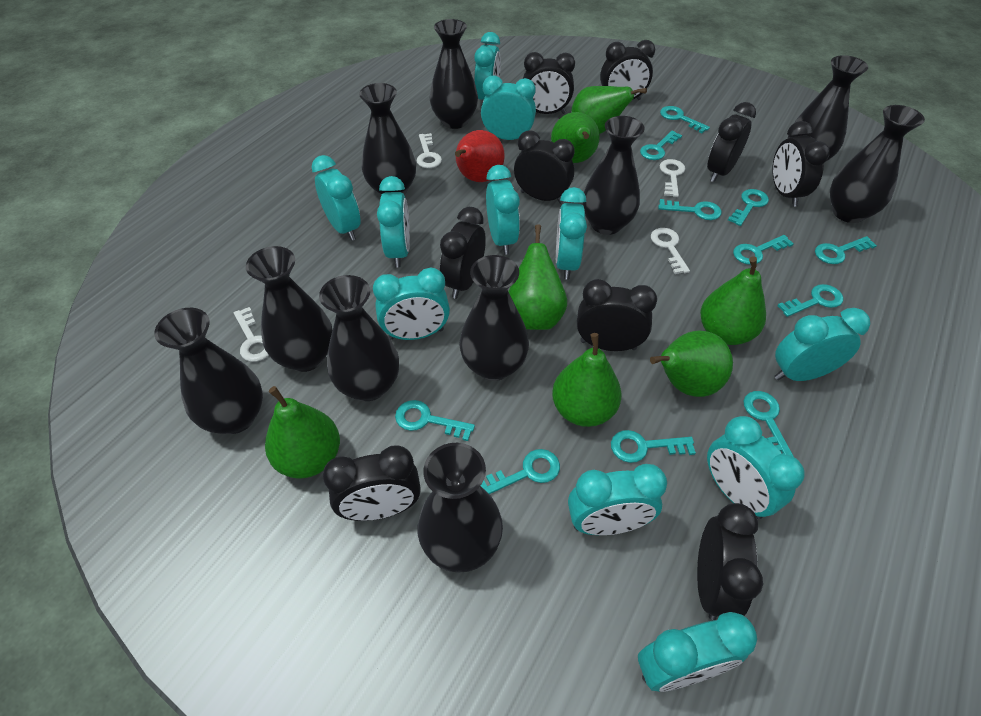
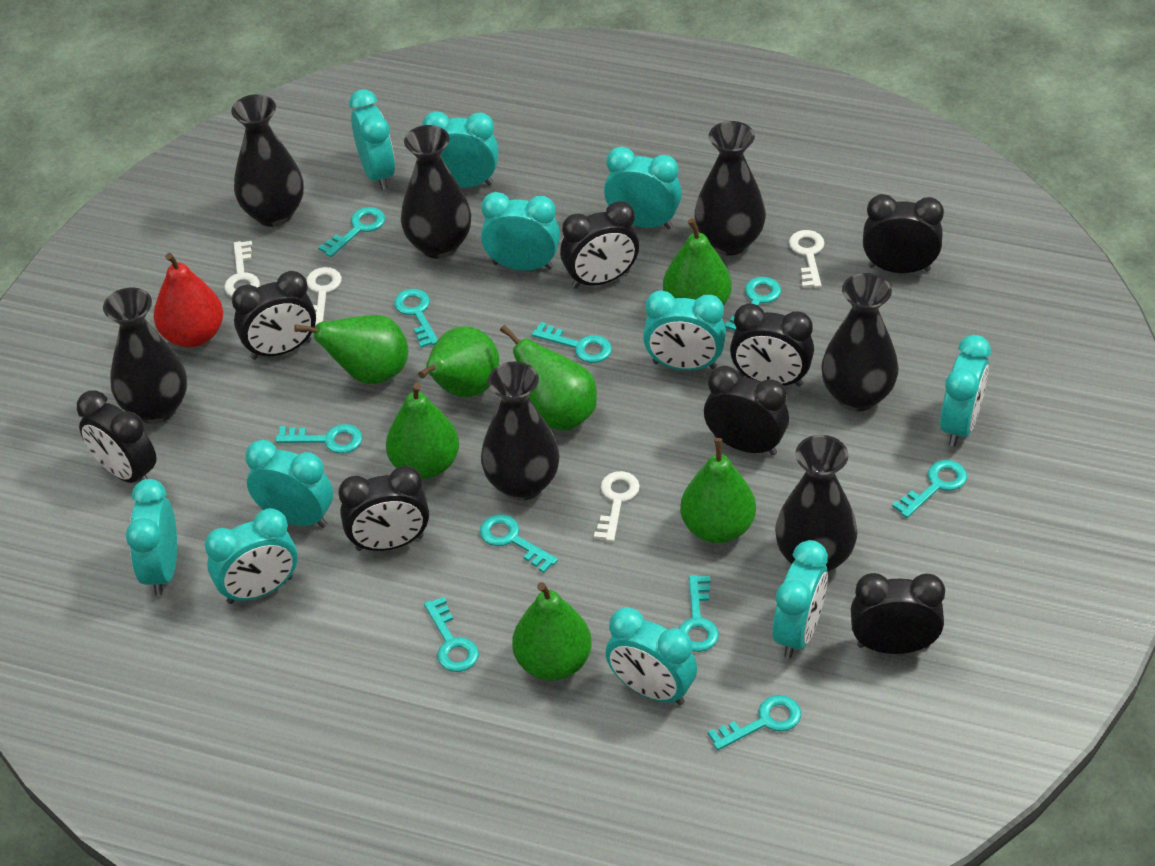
black clock: 9 -> 8
black vase: 10 -> 7
turquoise key: 11 -> 10

